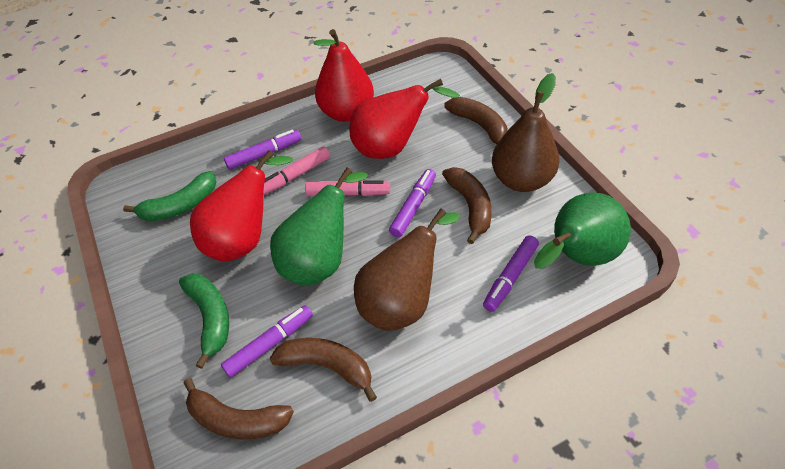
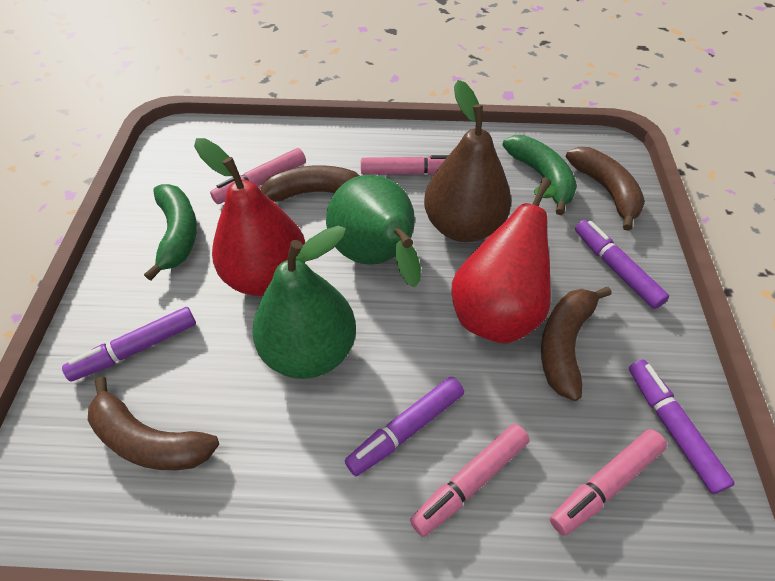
brown pear: 2 -> 1
pink marker: 2 -> 4
red pear: 3 -> 2

